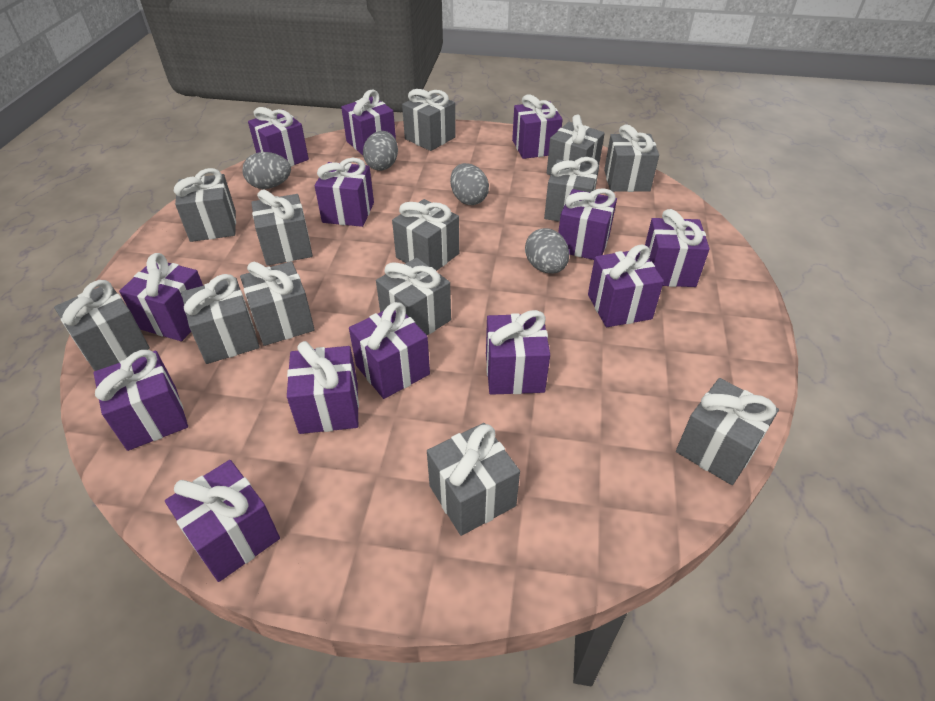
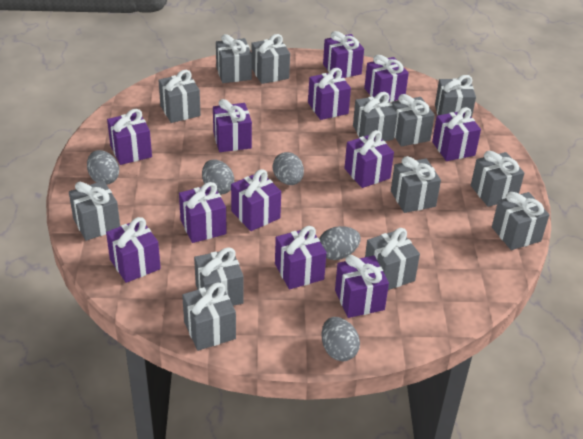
grey egg: 4 -> 5
purple gift: 13 -> 12

